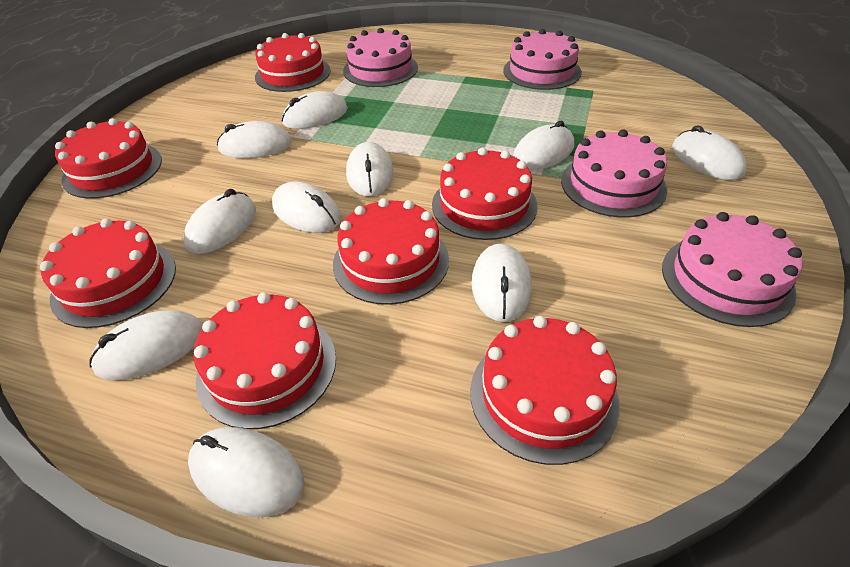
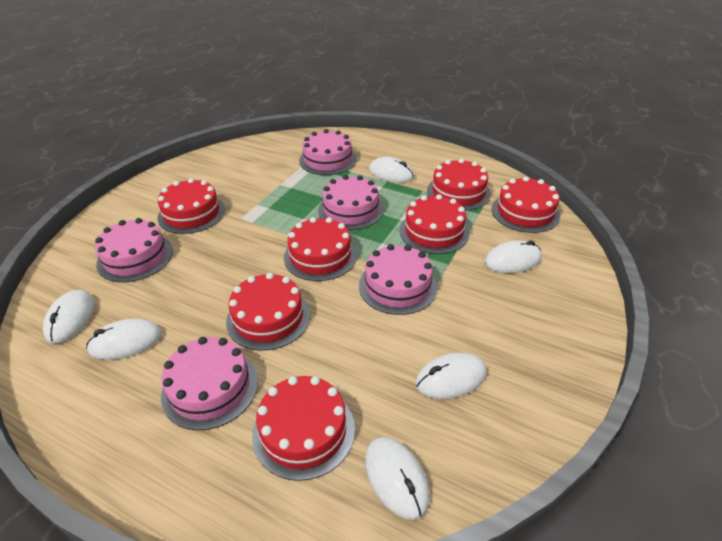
pink cake: 4 -> 5
white mouse: 10 -> 6

